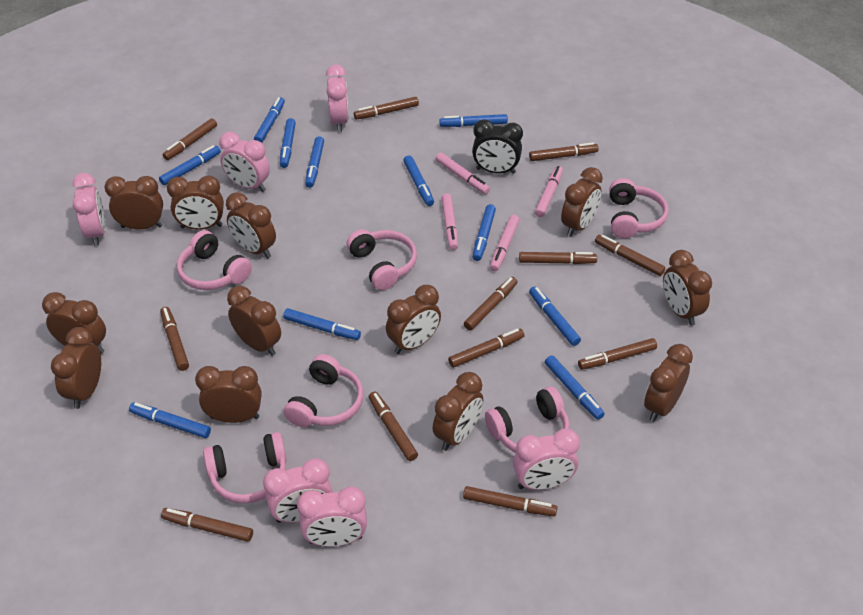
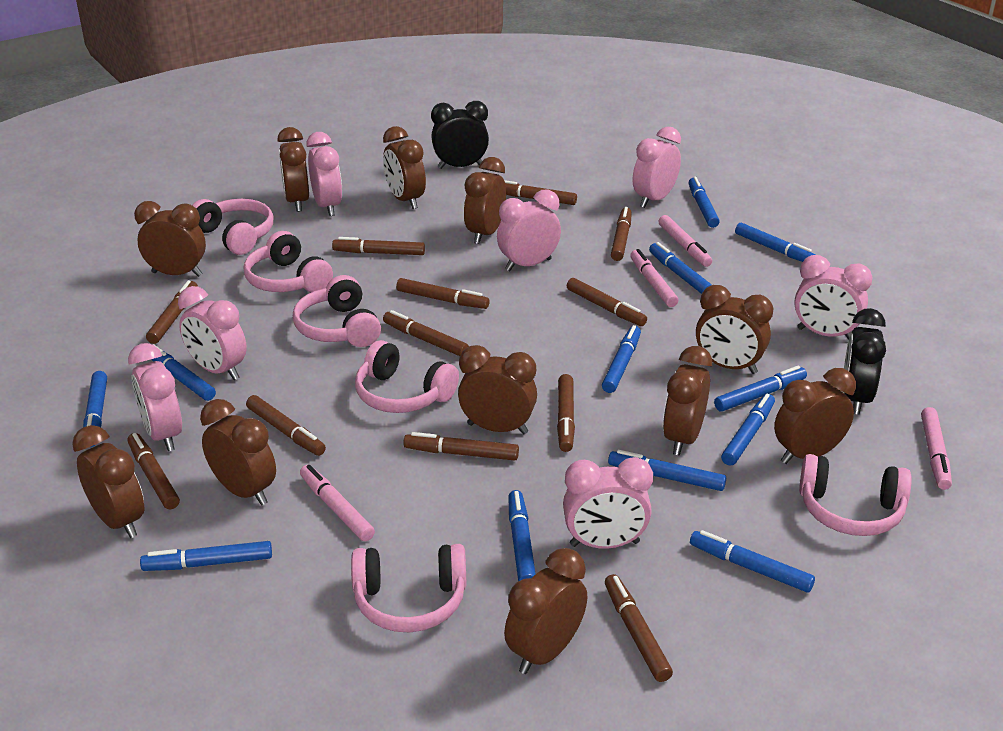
black clock: 1 -> 2
blue marker: 11 -> 12
brown clock: 12 -> 11
pink clock: 6 -> 7

